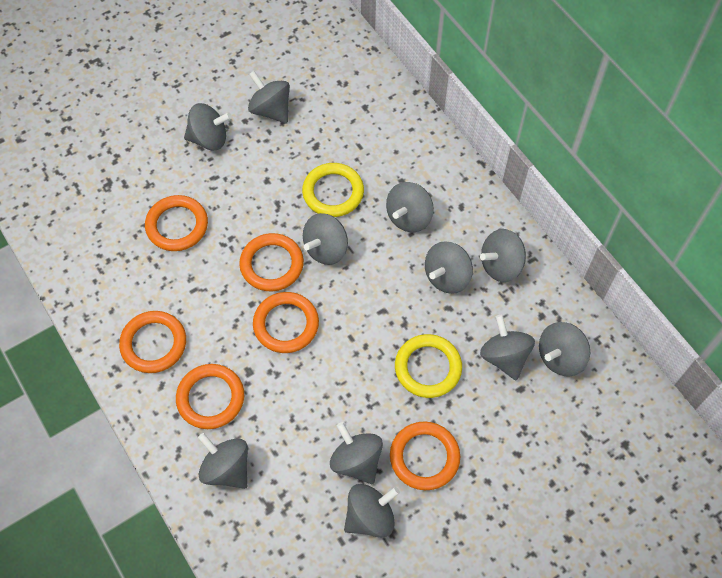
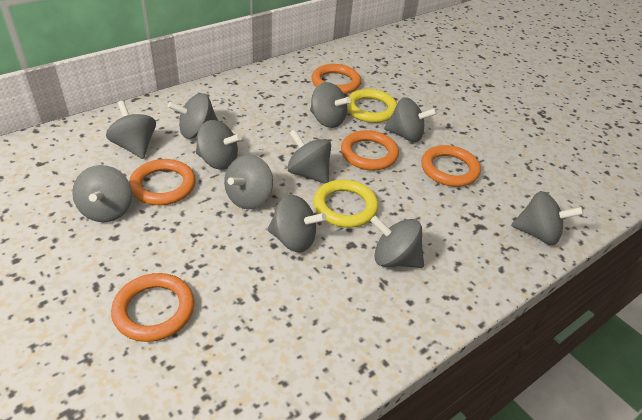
orange ring: 6 -> 5

